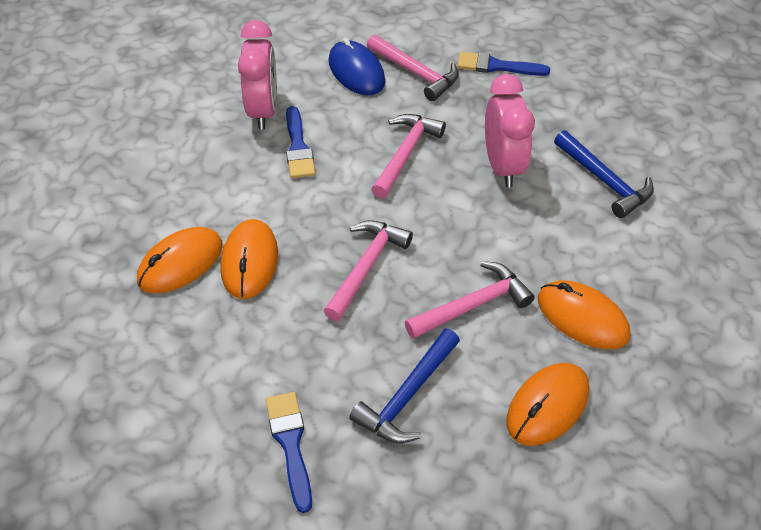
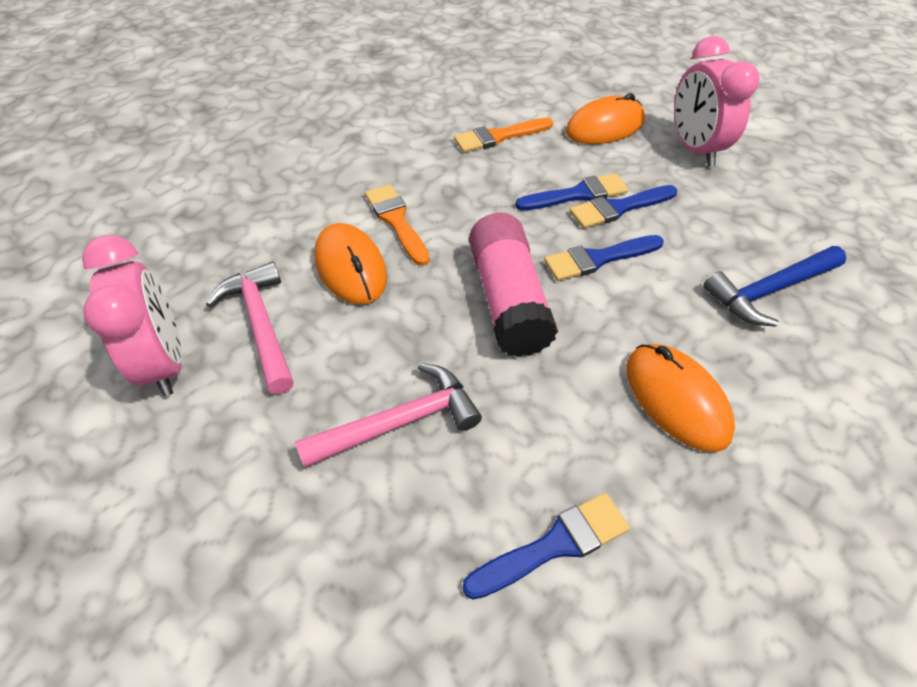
blue brush: 3 -> 4
blue hammer: 2 -> 1
blue mouse: 1 -> 0
orange brush: 0 -> 2
orange mouse: 4 -> 3
pink glue stick: 0 -> 1
pink hammer: 4 -> 2

